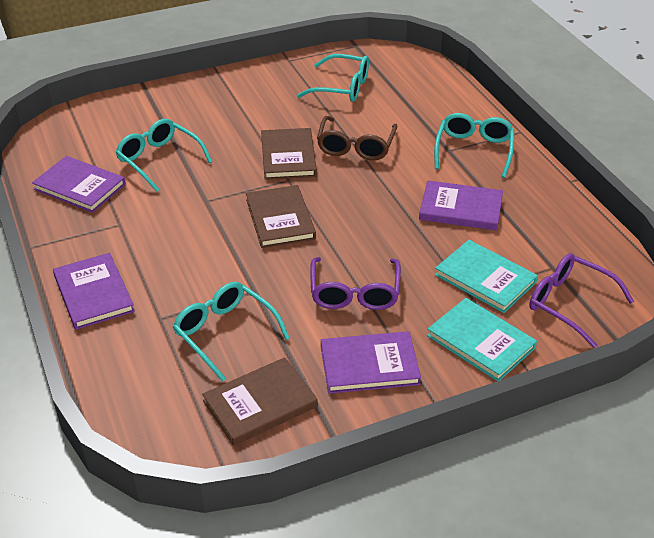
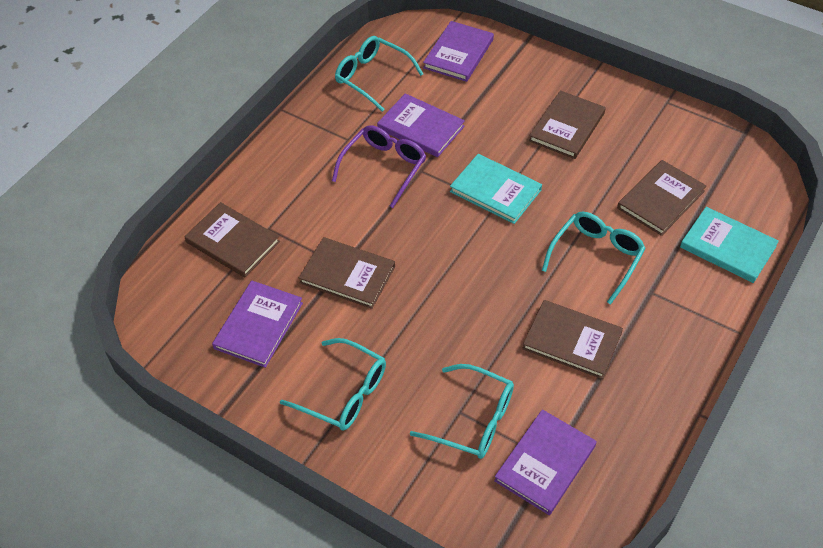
brown book: 3 -> 5
brown glasses: 1 -> 0
purple glasses: 2 -> 1

